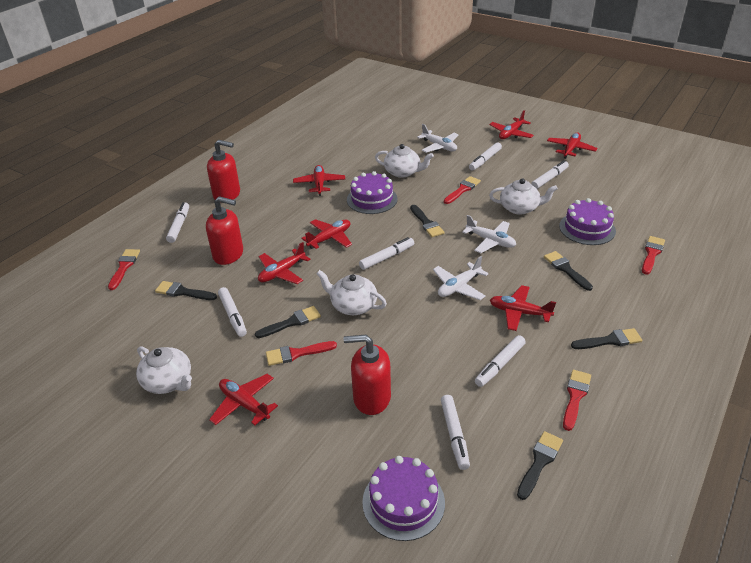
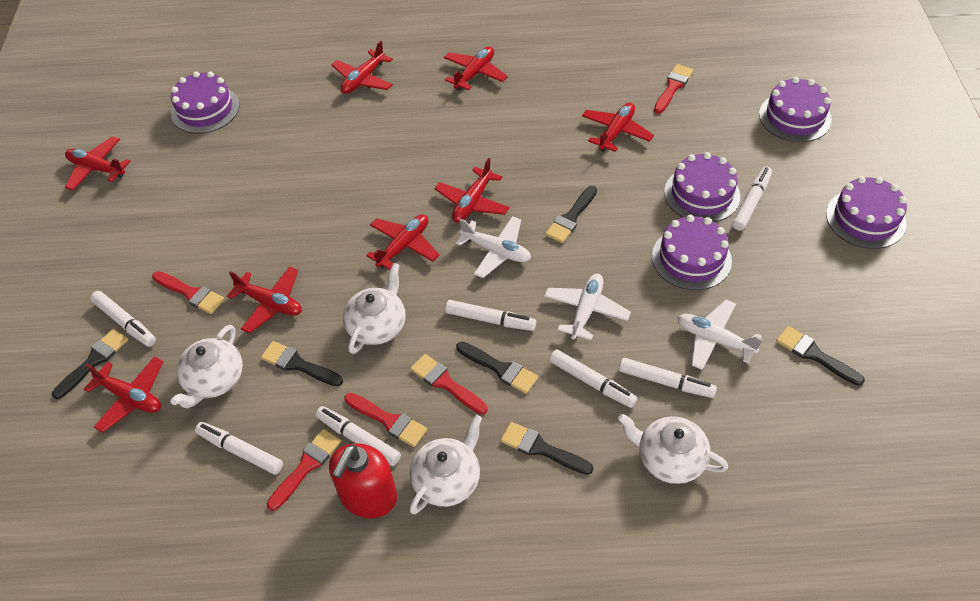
purple cake: 3 -> 5
red plane: 7 -> 8
red soap dispenser: 3 -> 1

